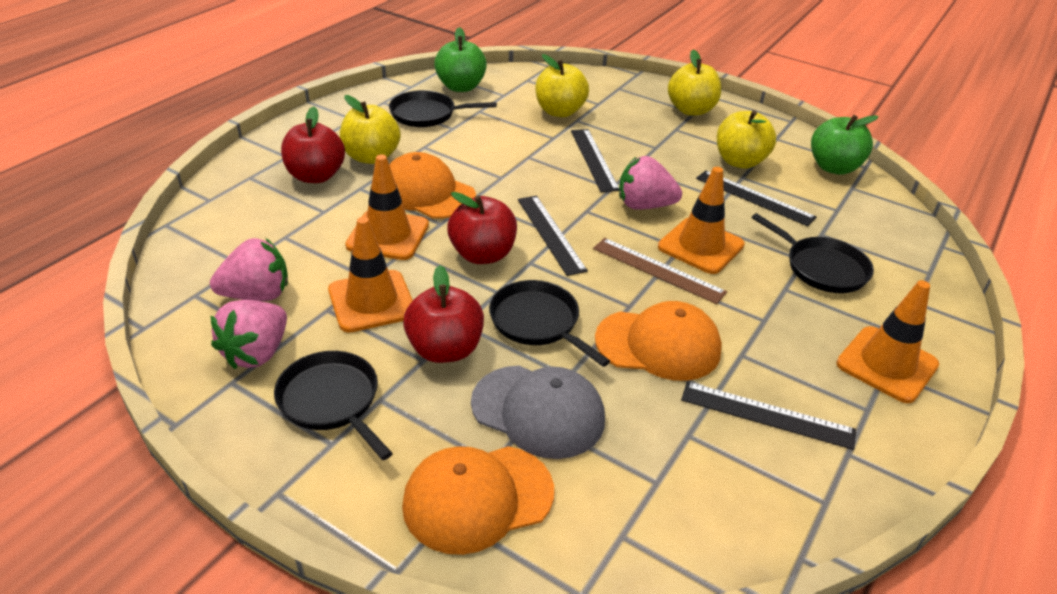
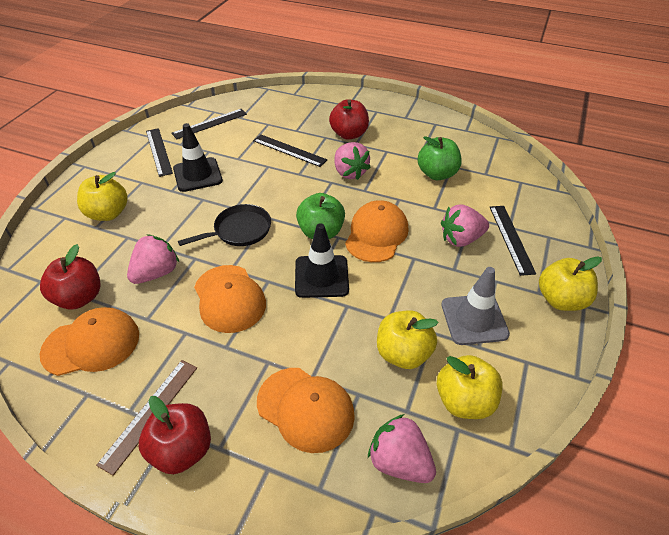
black pan: 4 -> 1
black traffic cone: 0 -> 2
grey cap: 1 -> 0
grey traffic cone: 0 -> 1
orange cap: 3 -> 4
orange traffic cone: 4 -> 0
pink strawberry: 3 -> 4

